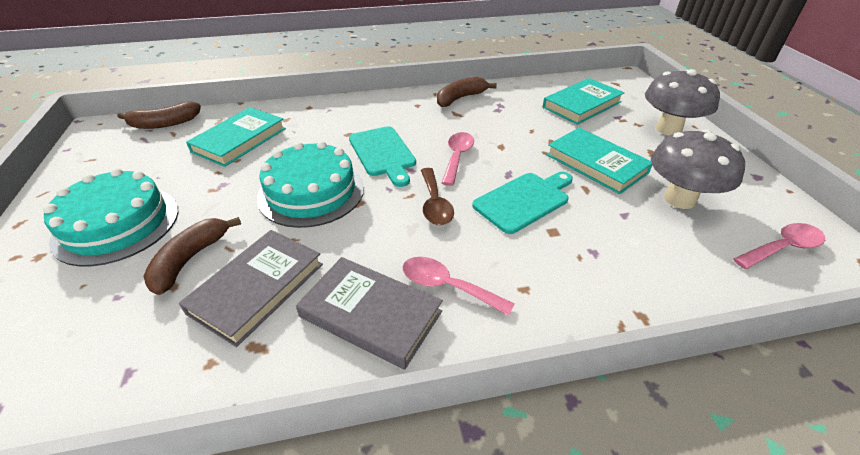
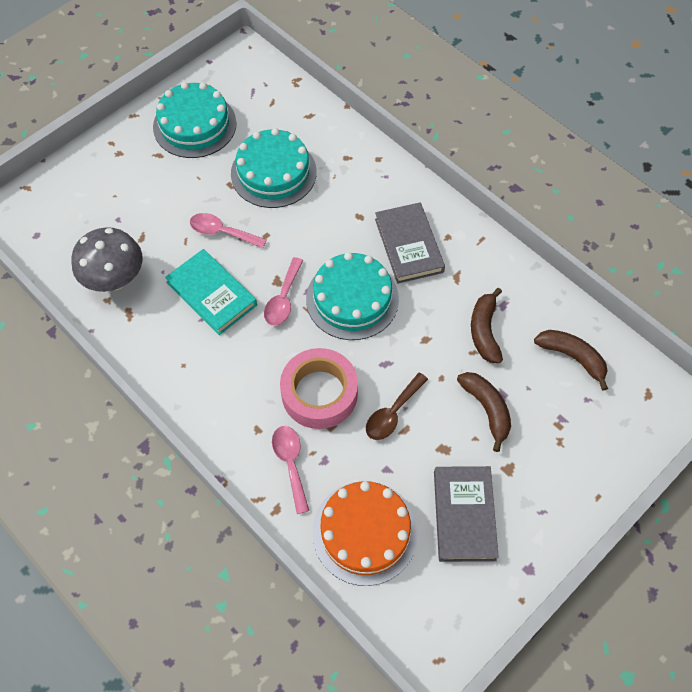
grey mushroom: 2 -> 1
orange cake: 0 -> 1
pink tape: 0 -> 1
turquoise book: 3 -> 1
turquoise cake: 2 -> 3
turquoise cutting board: 2 -> 0

